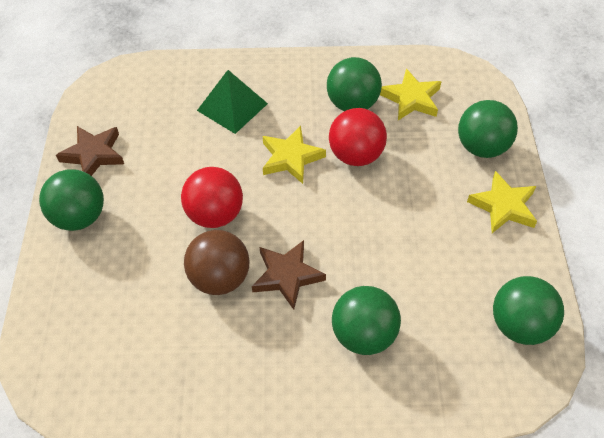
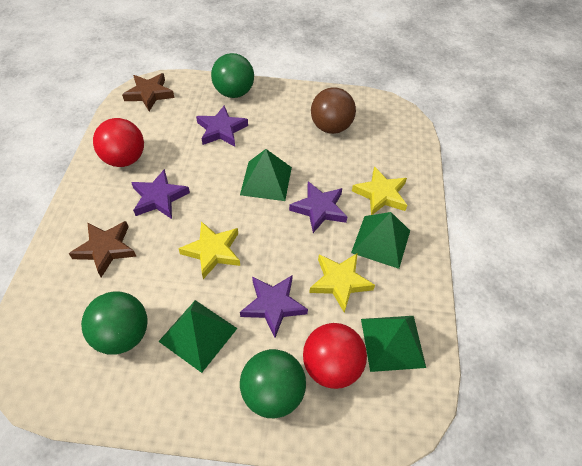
green ball: 5 -> 3
green pyramid: 1 -> 4
purple star: 0 -> 4

